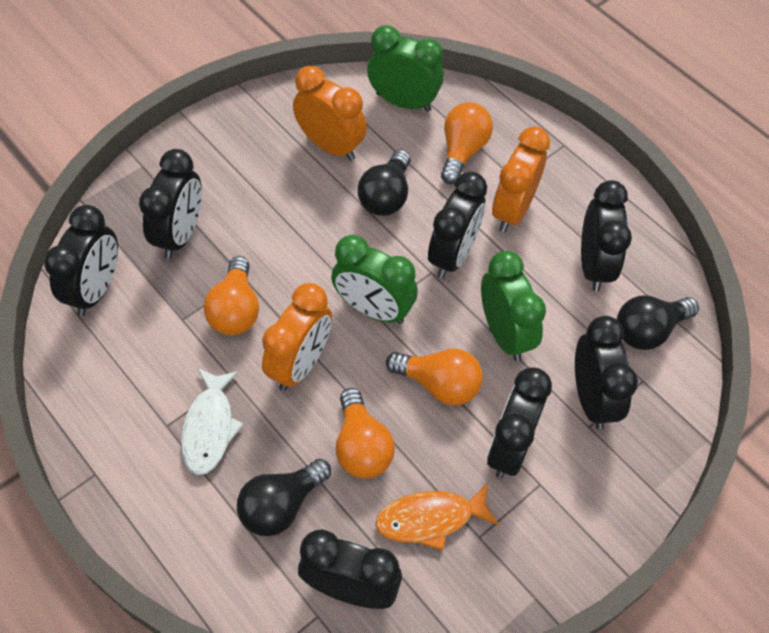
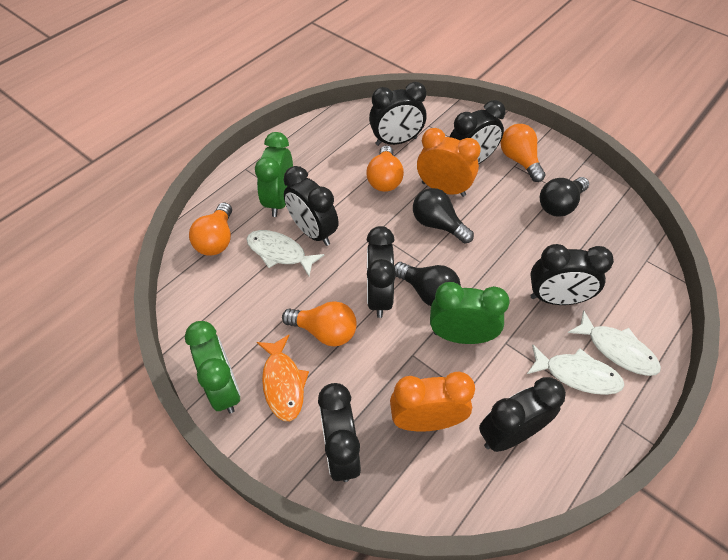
orange clock: 3 -> 2
white fish: 1 -> 3

